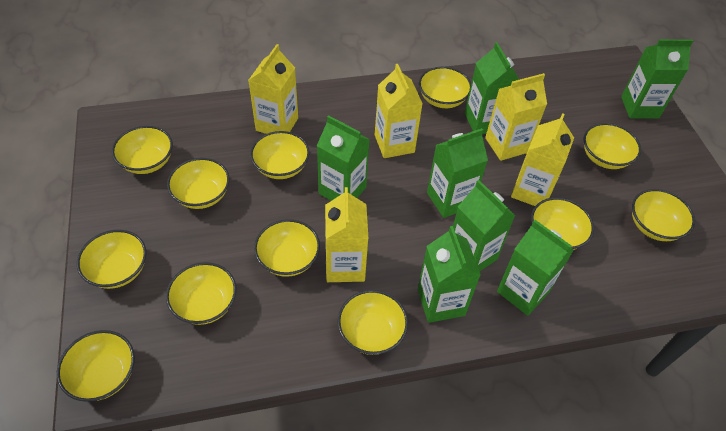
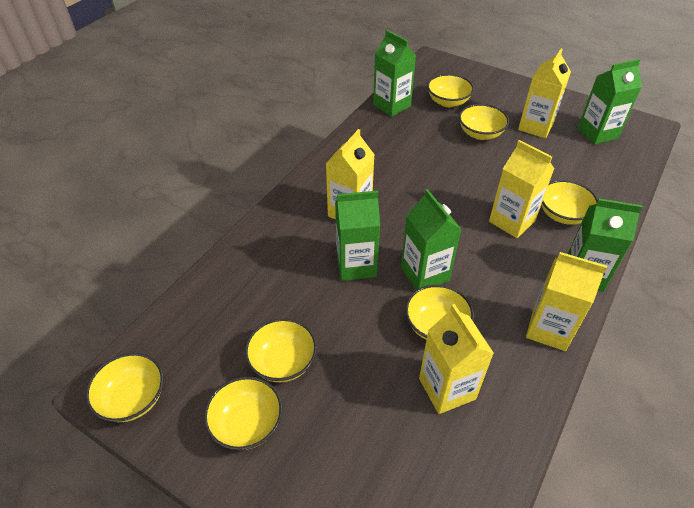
green carton: 7 -> 5
yellow bowl: 12 -> 7

